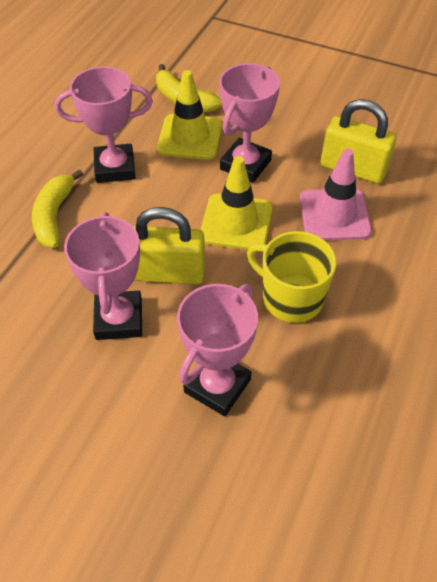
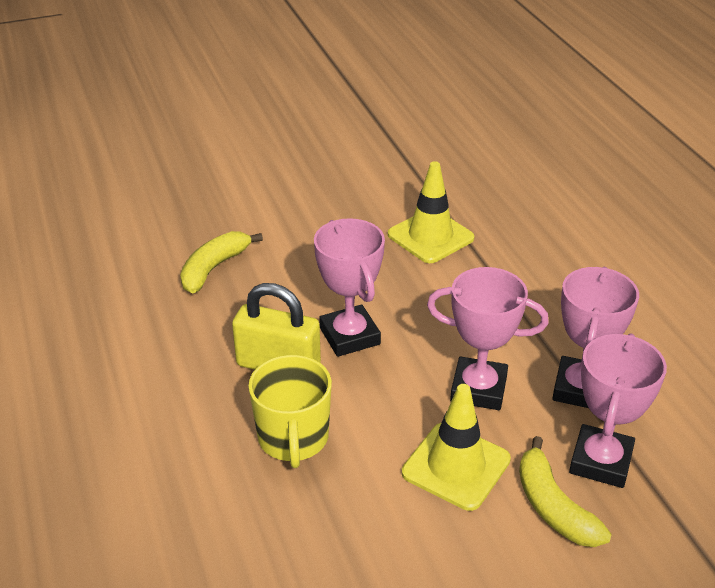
pink traffic cone: 1 -> 0
yellow padlock: 2 -> 1

